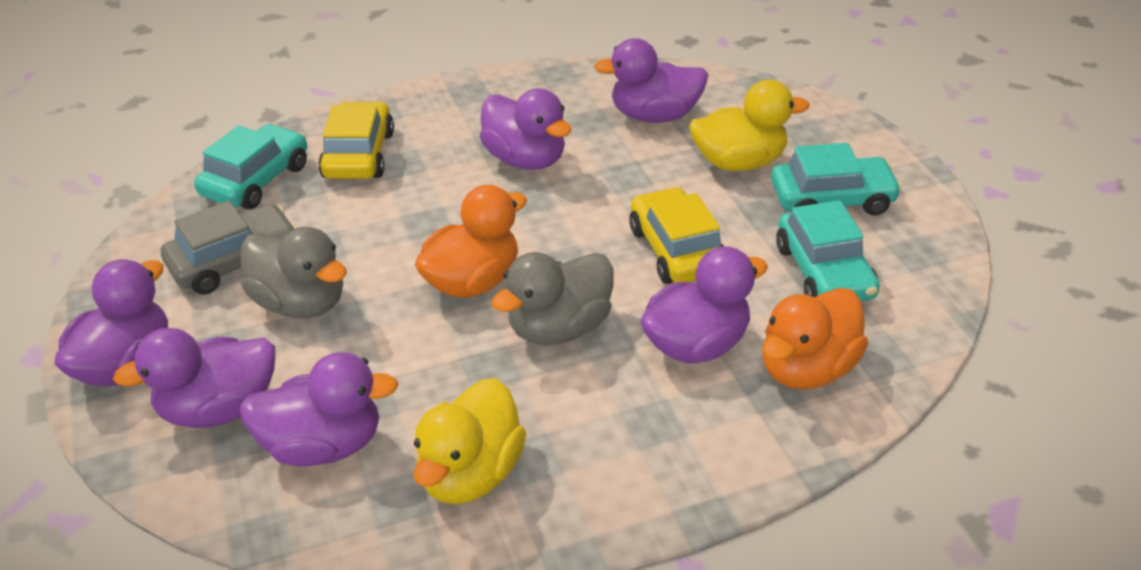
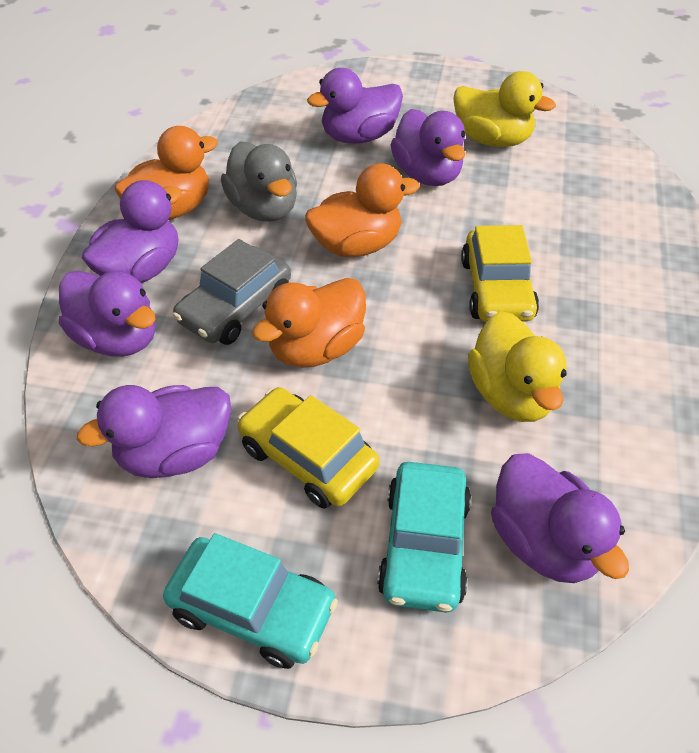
grey duck: 2 -> 1
orange duck: 2 -> 3
turquoise car: 3 -> 2

